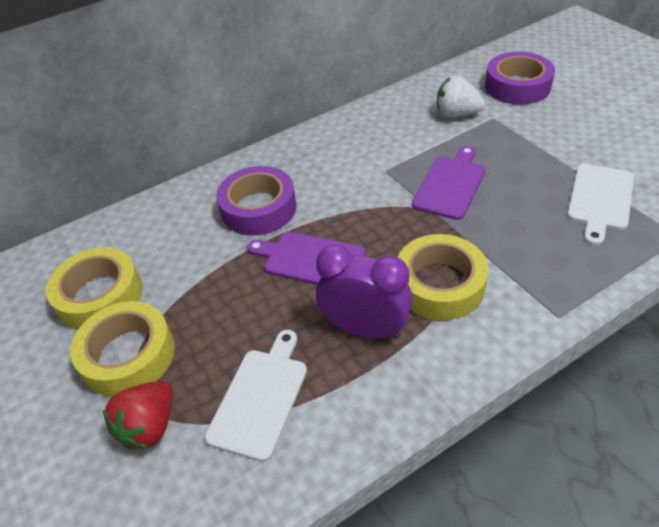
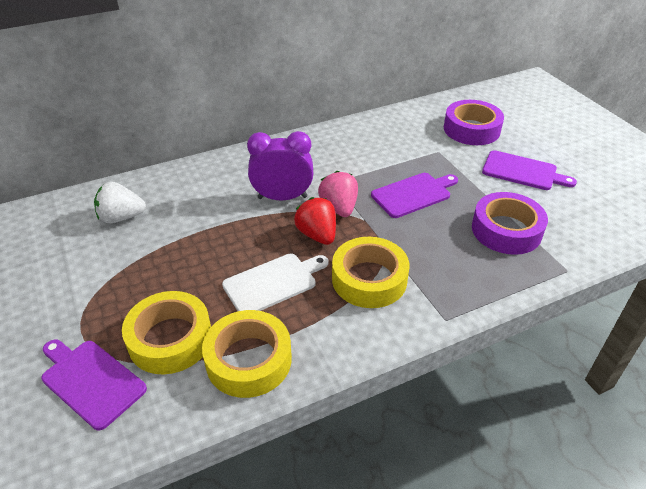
pink strawberry: 0 -> 1
purple cutting board: 2 -> 3
white cutting board: 2 -> 1

